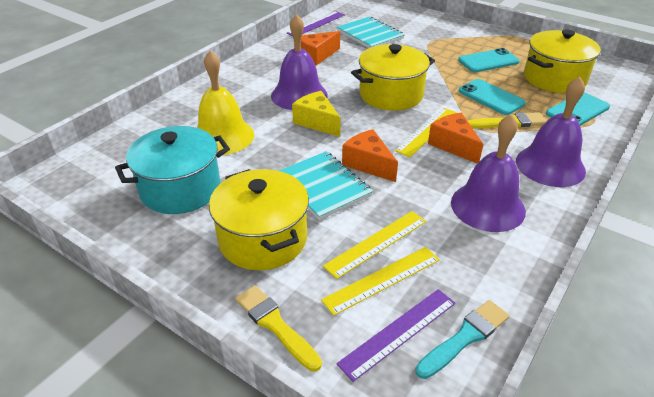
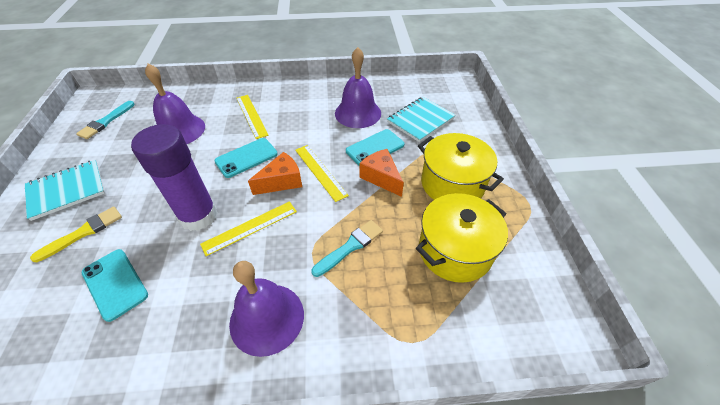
orange cheese: 3 -> 2
purple glue stick: 0 -> 1
purple ruler: 2 -> 0
turquoise brush: 1 -> 2
turquoise pot: 1 -> 0
yellow bell: 1 -> 0
yellow brush: 2 -> 1
yellow cheese: 1 -> 0
yellow pot: 3 -> 2

